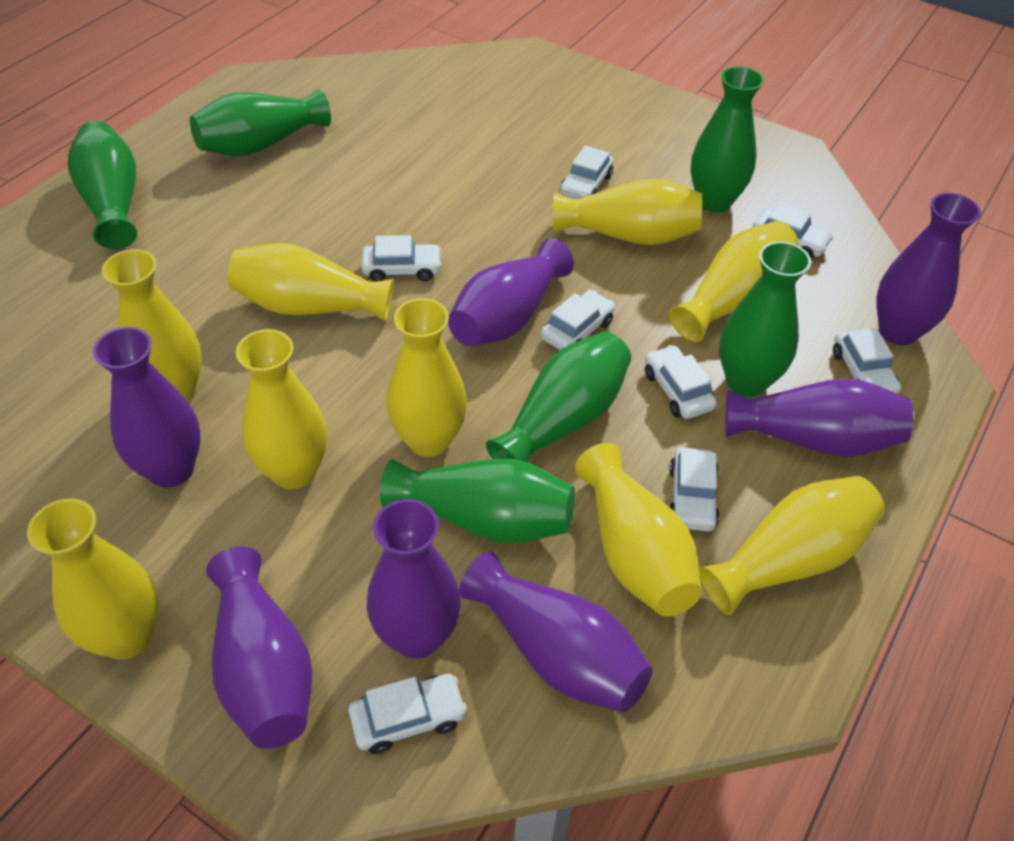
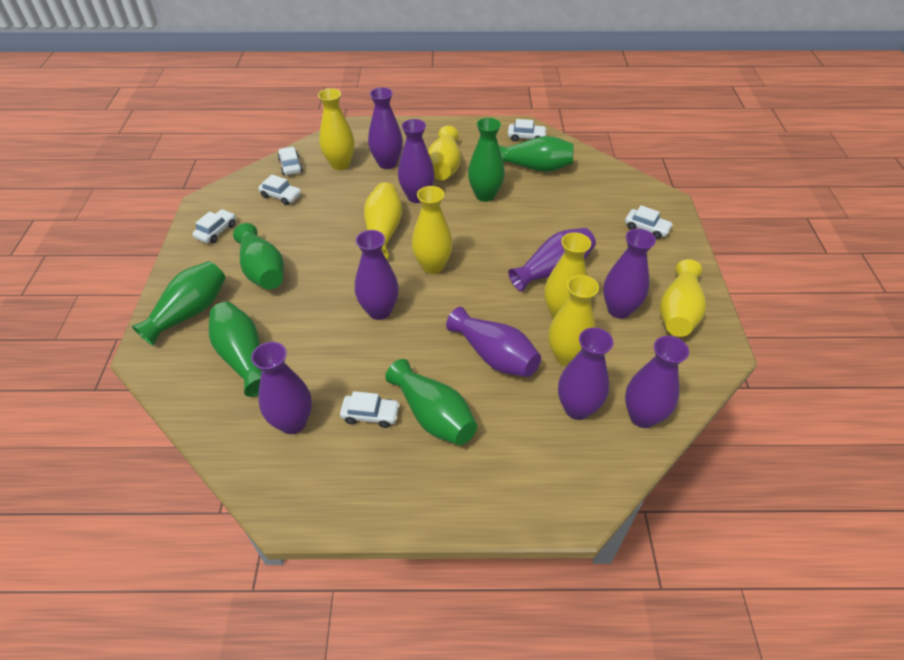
purple vase: 7 -> 9
white car: 8 -> 6
yellow vase: 9 -> 7

